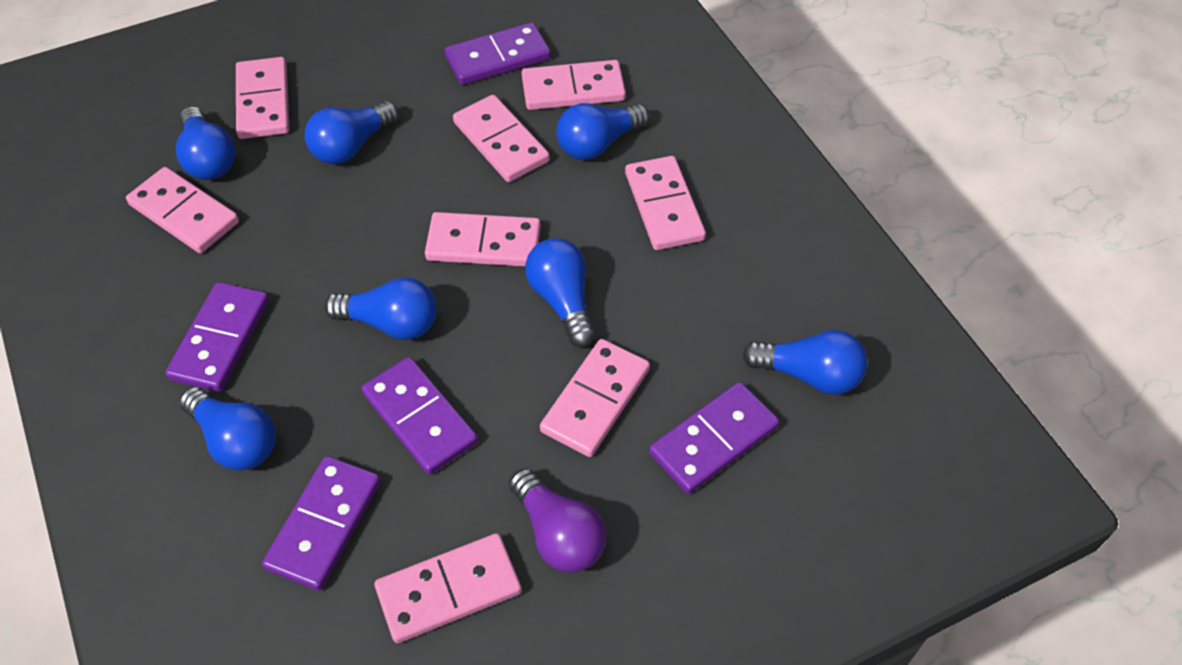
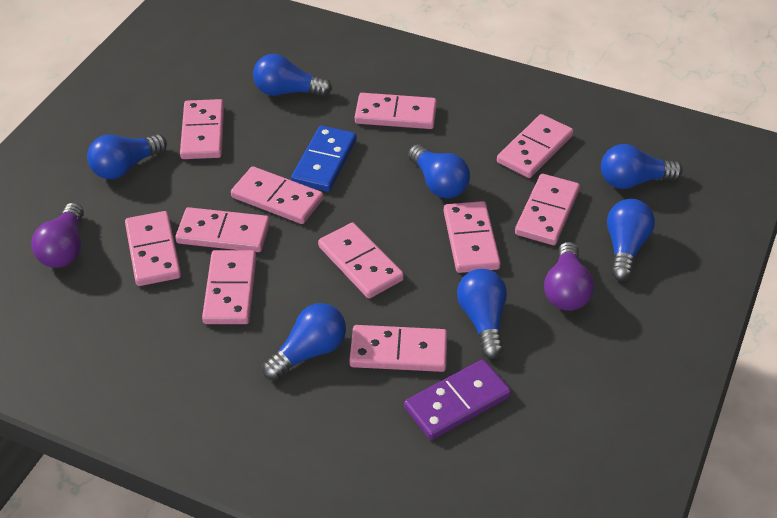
blue domino: 0 -> 1
pink domino: 8 -> 11
purple domino: 5 -> 1
purple light bulb: 1 -> 2

